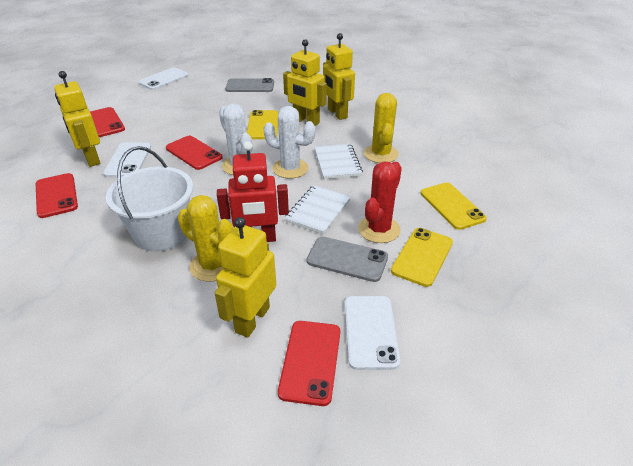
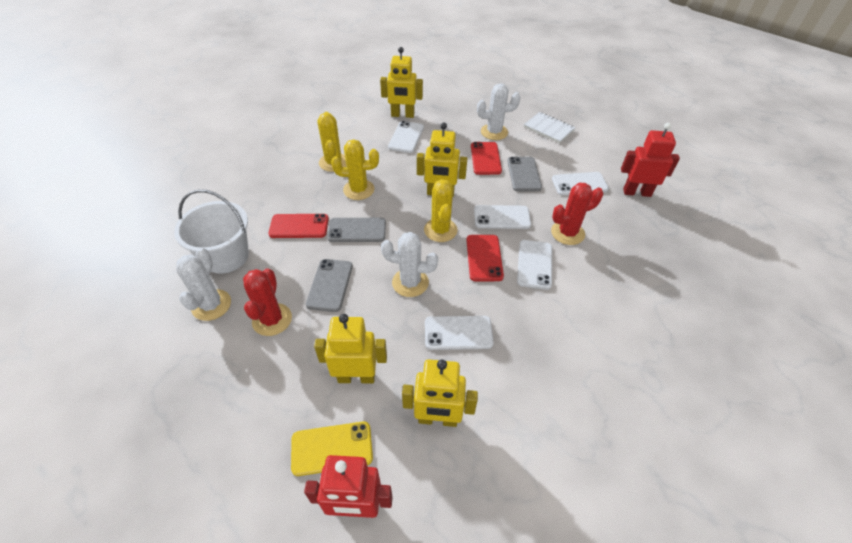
grey phone: 2 -> 3
red cactus: 1 -> 2
red phone: 4 -> 3
red robot: 1 -> 2
white cactus: 2 -> 3
white notebook: 2 -> 1
white phone: 3 -> 5
yellow cactus: 2 -> 3
yellow phone: 3 -> 1

